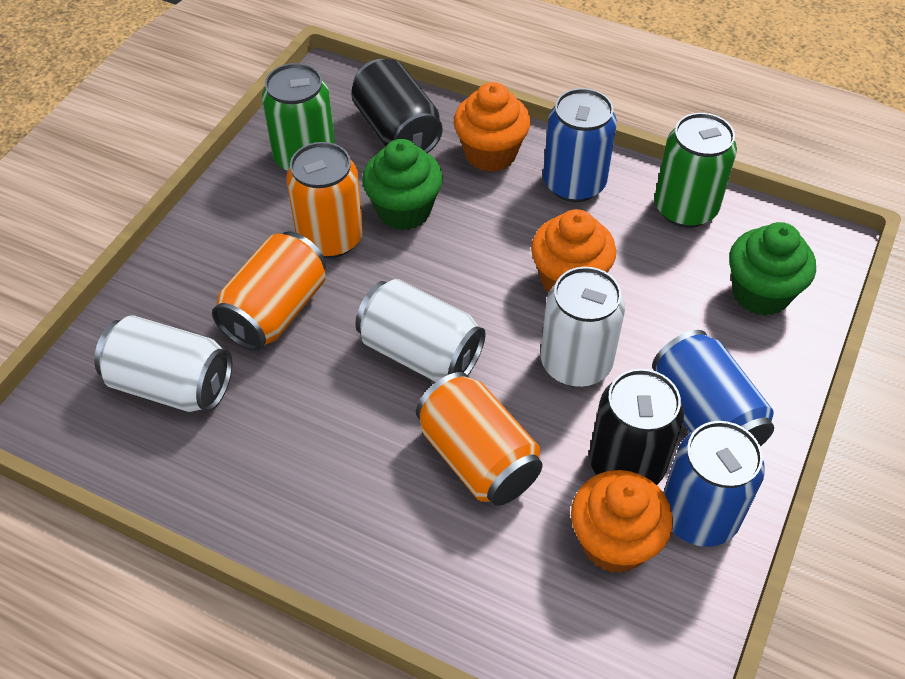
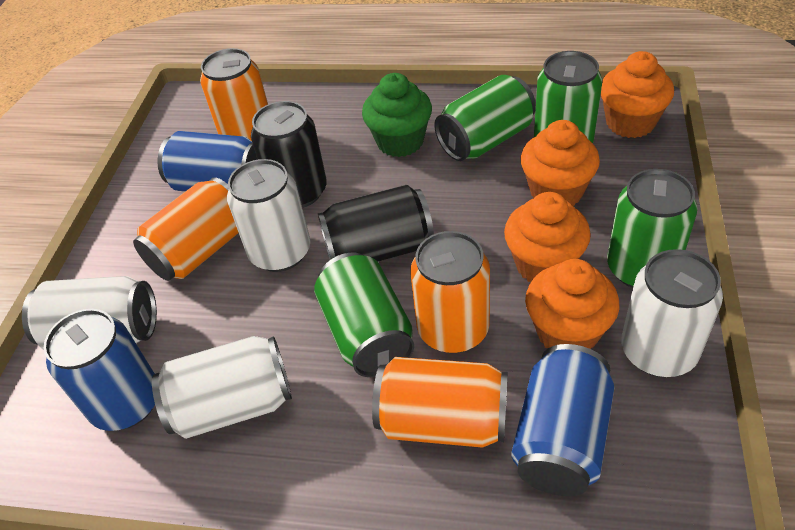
green can: 2 -> 4
green cupcake: 2 -> 1
orange can: 3 -> 4
orange cupcake: 3 -> 4
white can: 3 -> 4

